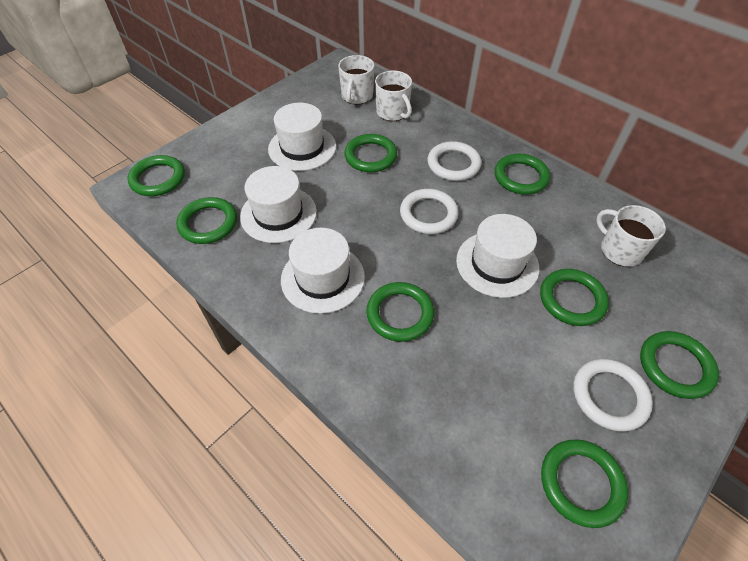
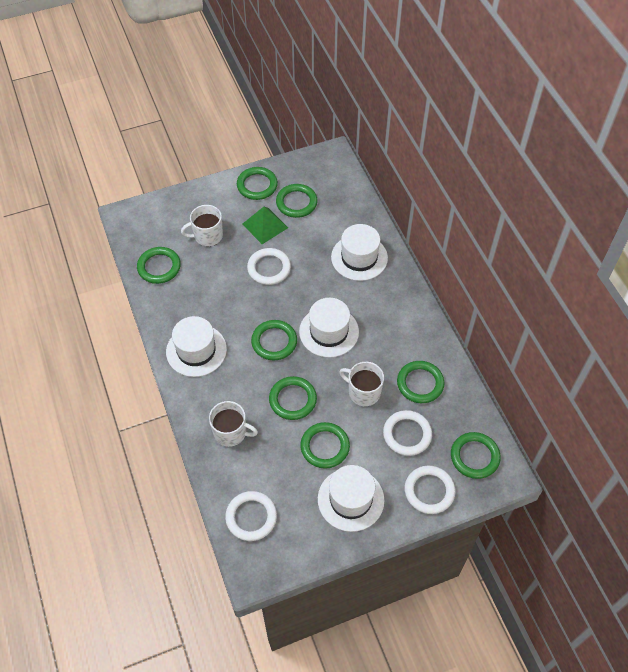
green pyramid: 0 -> 1
white ring: 3 -> 4

